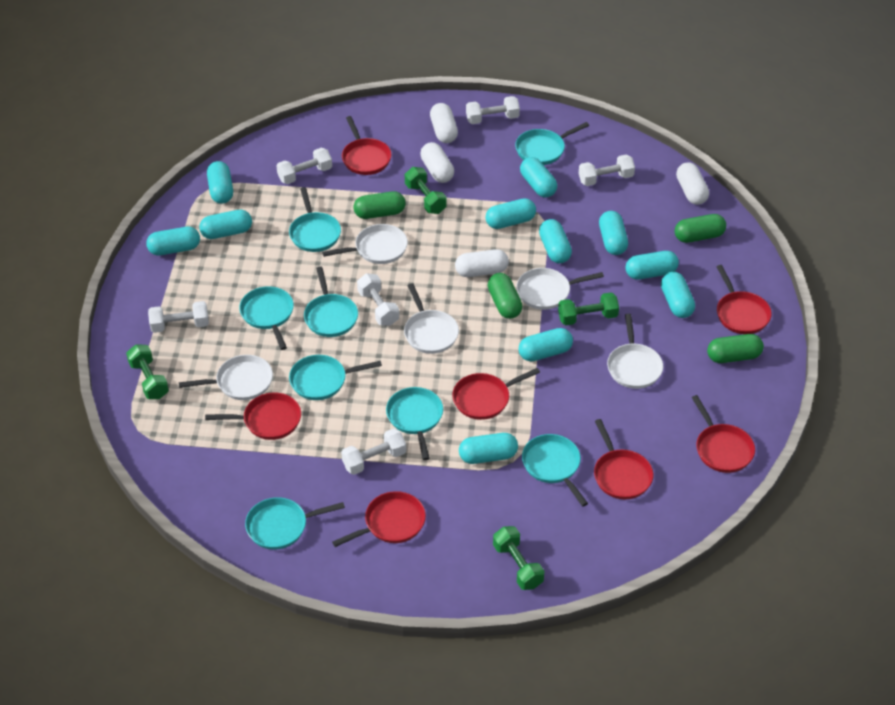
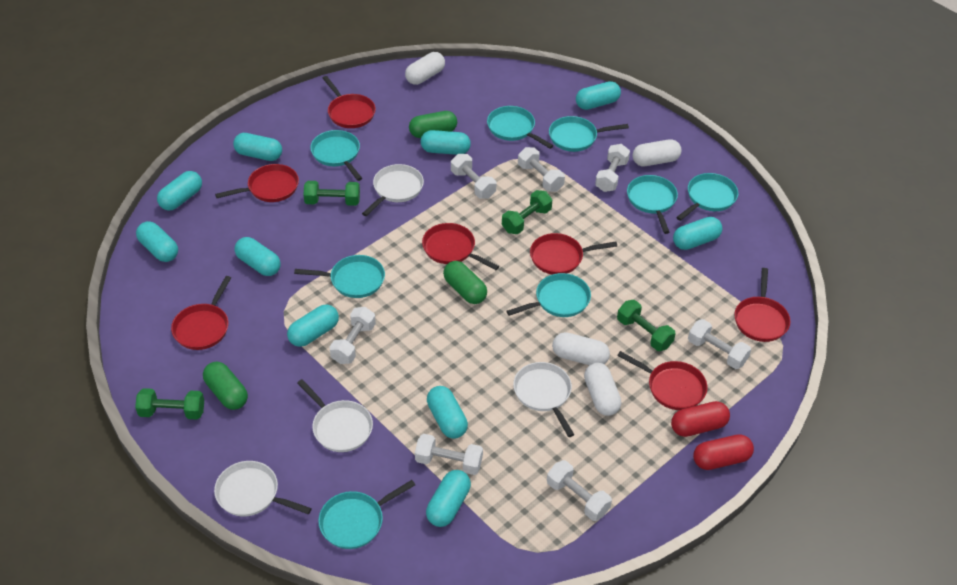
green capsule: 4 -> 3
red capsule: 0 -> 2
turquoise capsule: 11 -> 10
white dumbbell: 6 -> 7
white pan: 5 -> 4

